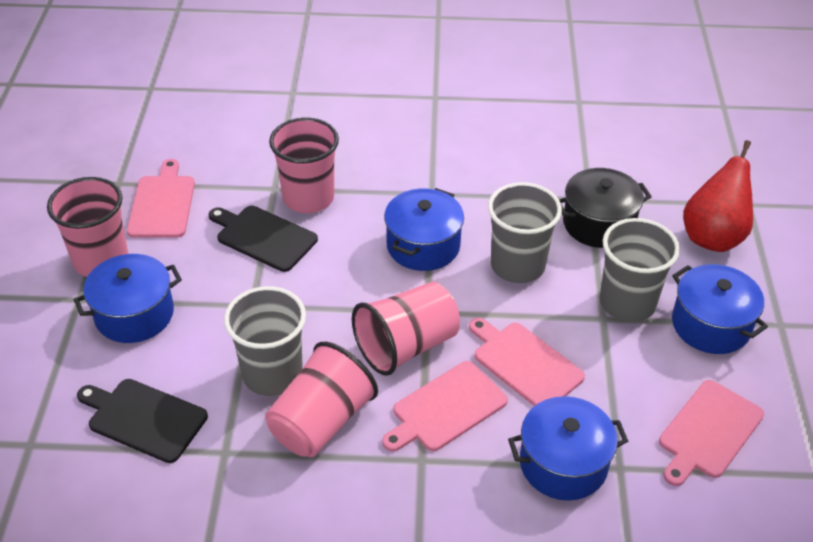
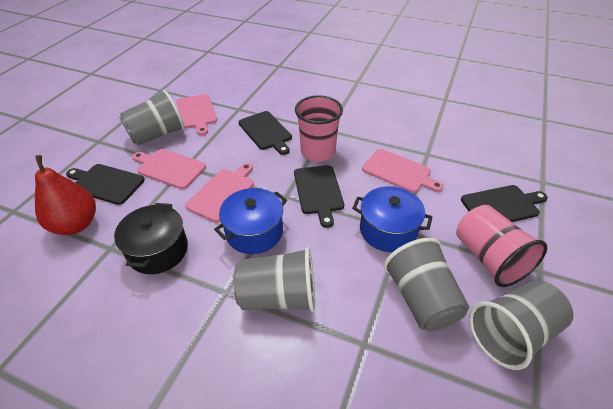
black cutting board: 2 -> 4
blue pot: 4 -> 2
grey cup: 3 -> 4
pink cup: 4 -> 2

